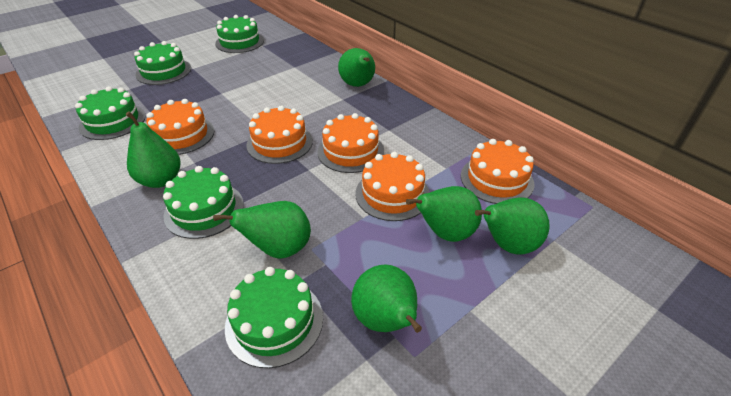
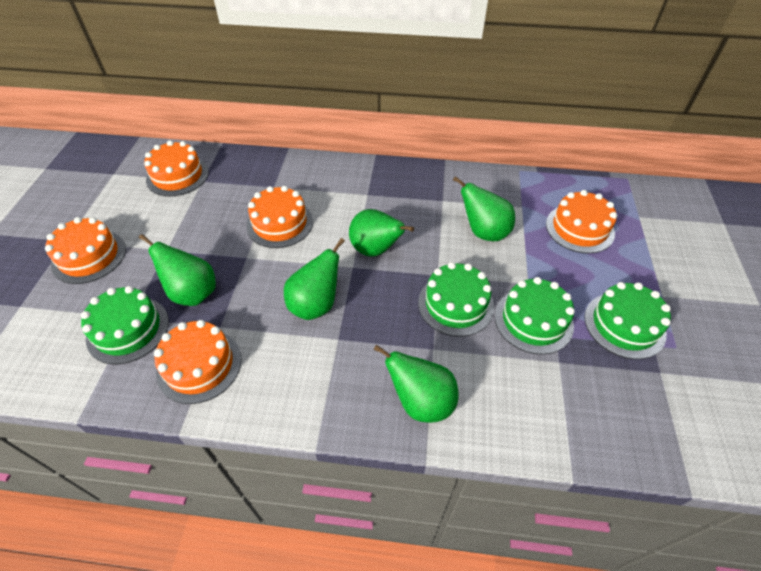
green cake: 5 -> 4
green pear: 6 -> 5

